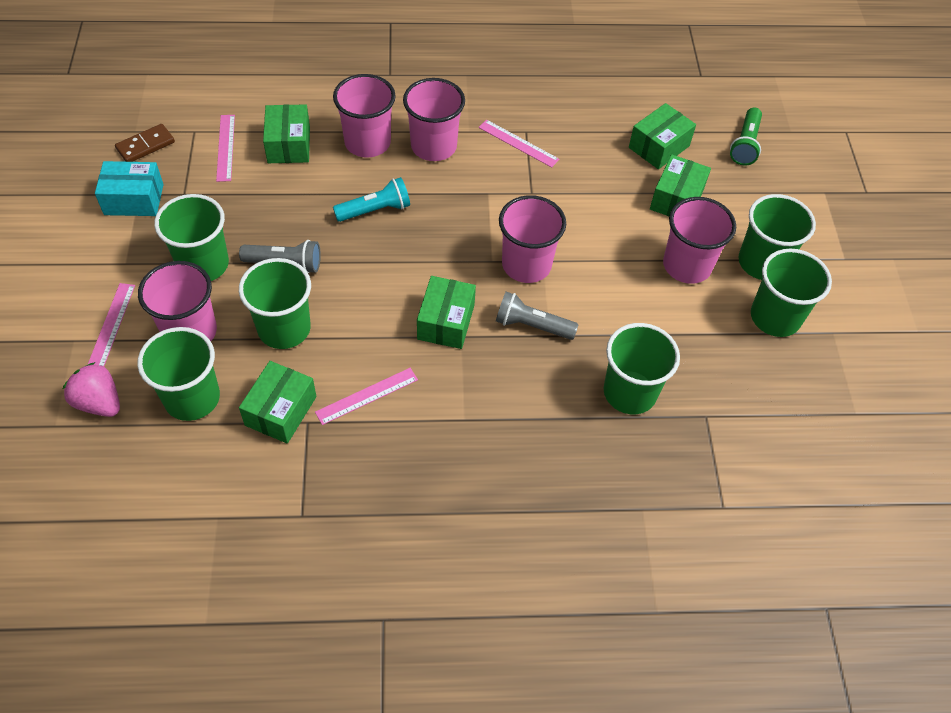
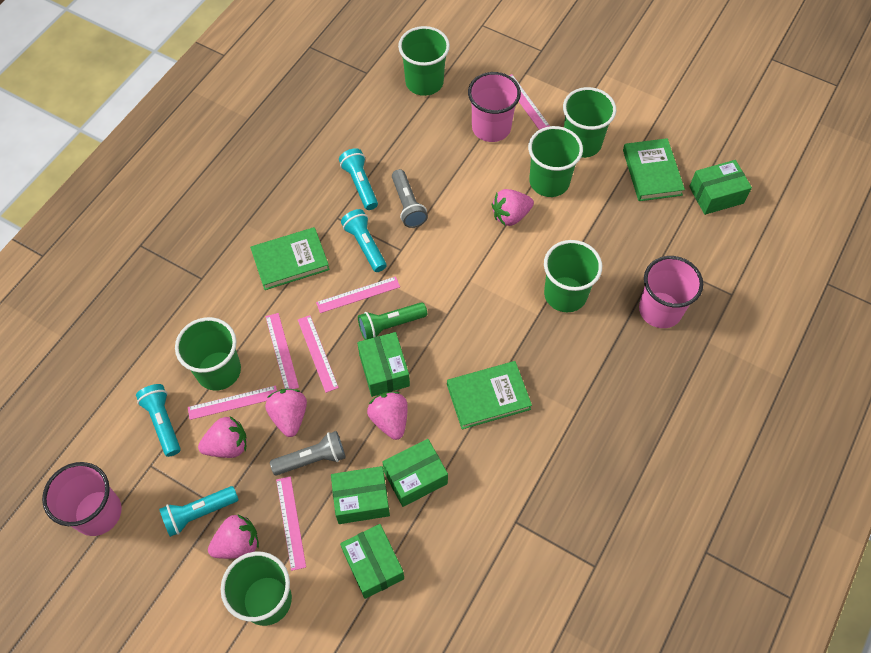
brown domino: 1 -> 0
green book: 0 -> 3
pink cup: 5 -> 3
pink ruler: 4 -> 6
pink strawberry: 1 -> 5
turquoise box: 1 -> 0
turquoise flashlight: 1 -> 4

